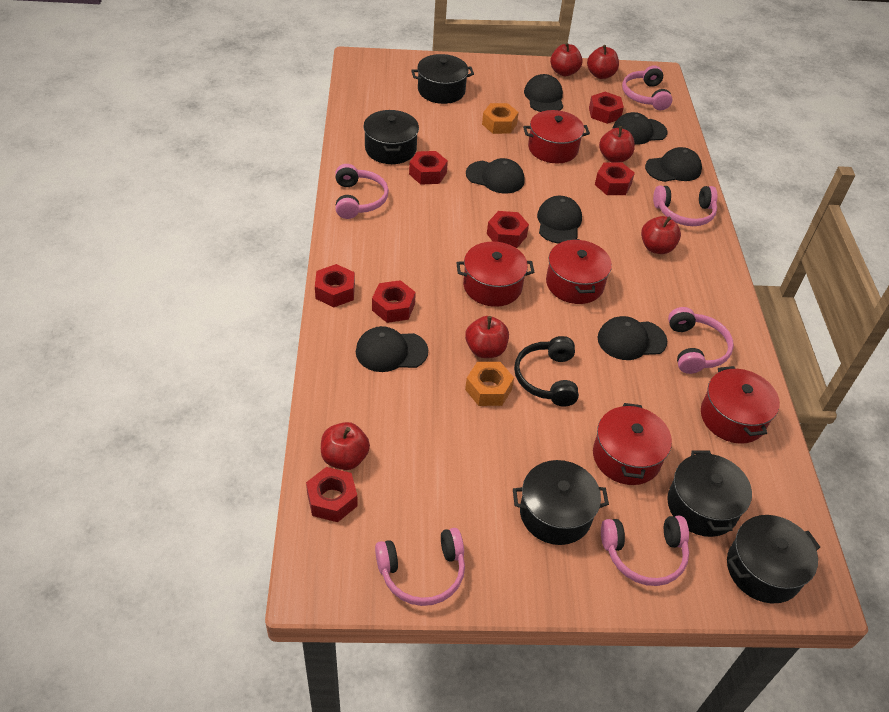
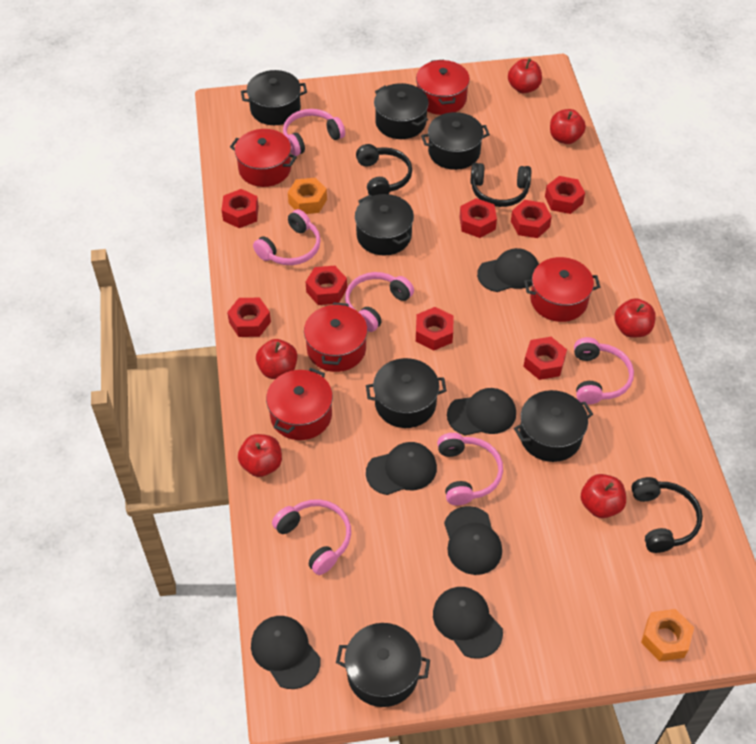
black cap: 7 -> 6
black headphones: 1 -> 3
black pot: 5 -> 7
red nut: 7 -> 8

